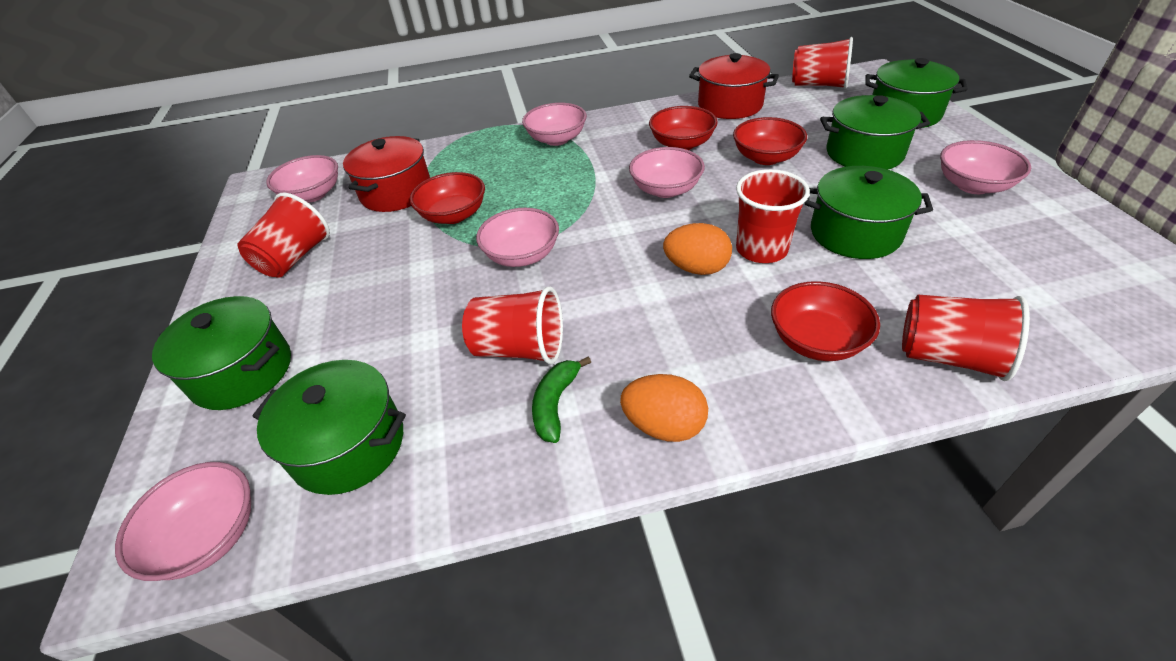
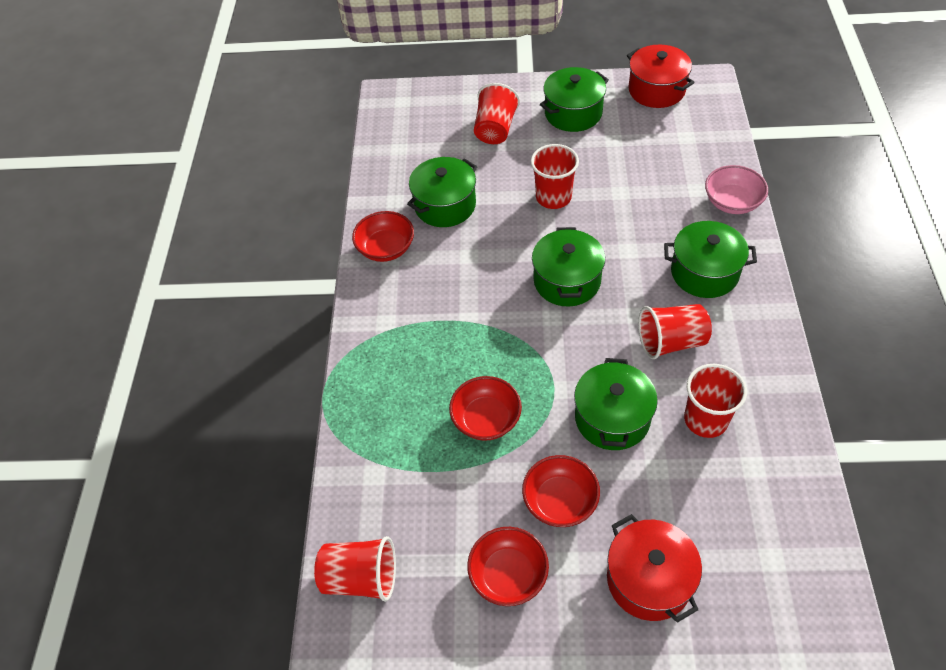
green banana: 1 -> 0
orange egg: 2 -> 0
pink bowl: 6 -> 1

